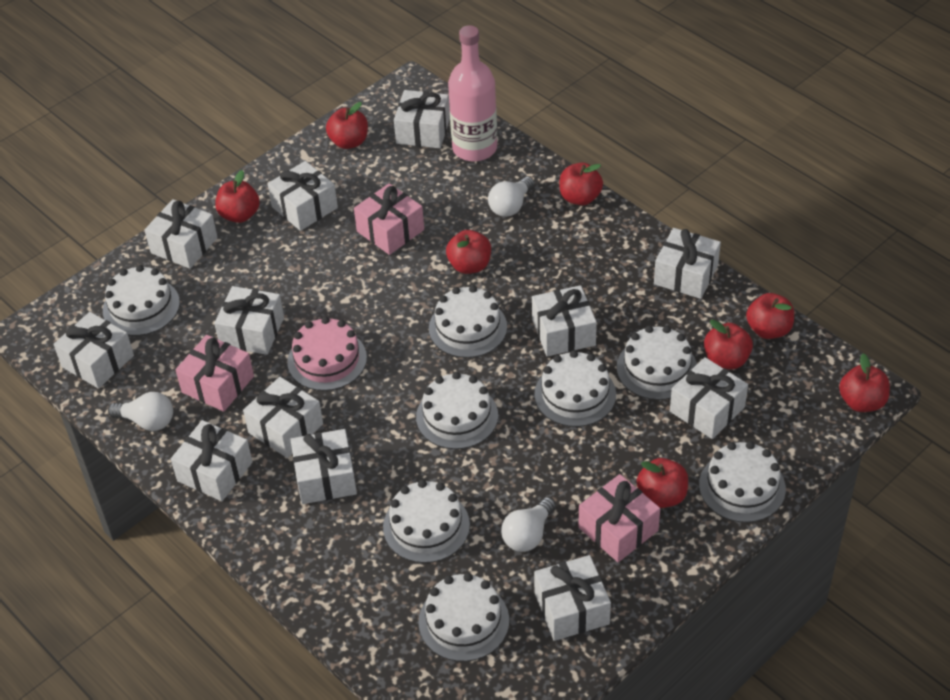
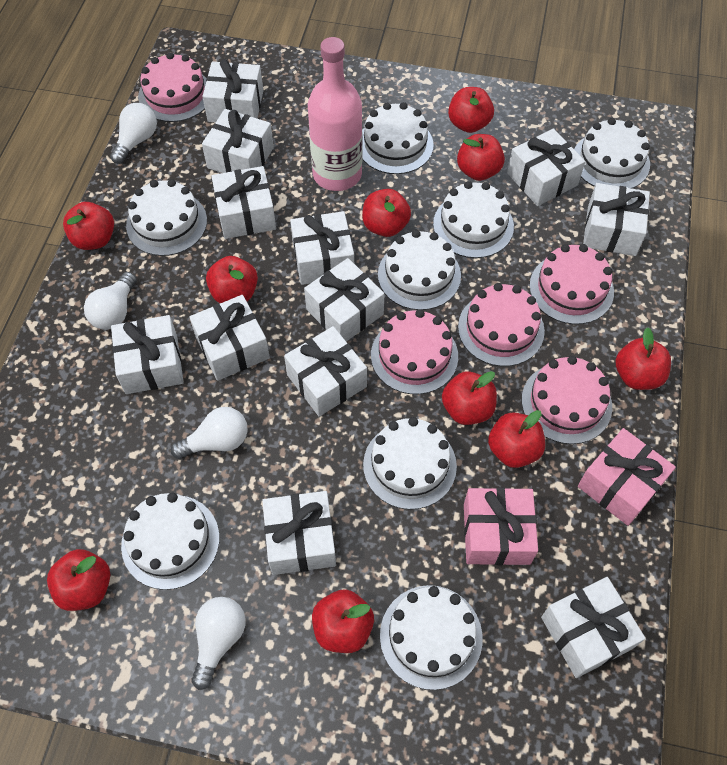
pink cake: 1 -> 5
pink gift: 3 -> 2
red apple: 8 -> 10
white light bulb: 3 -> 4

